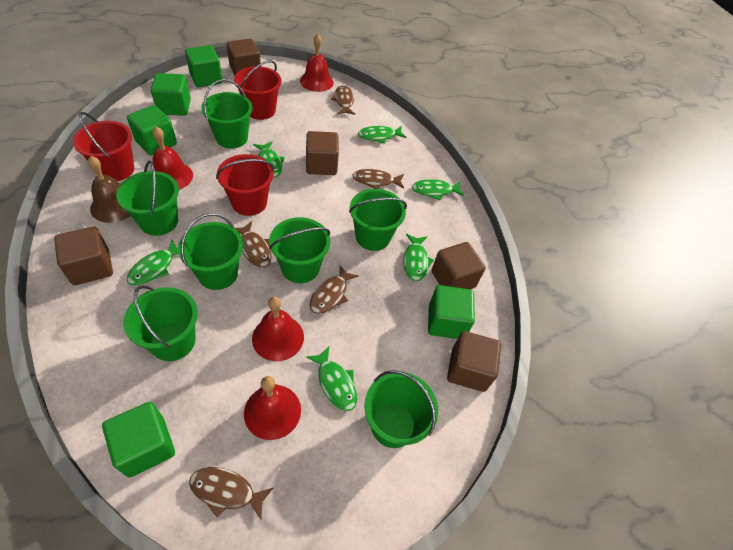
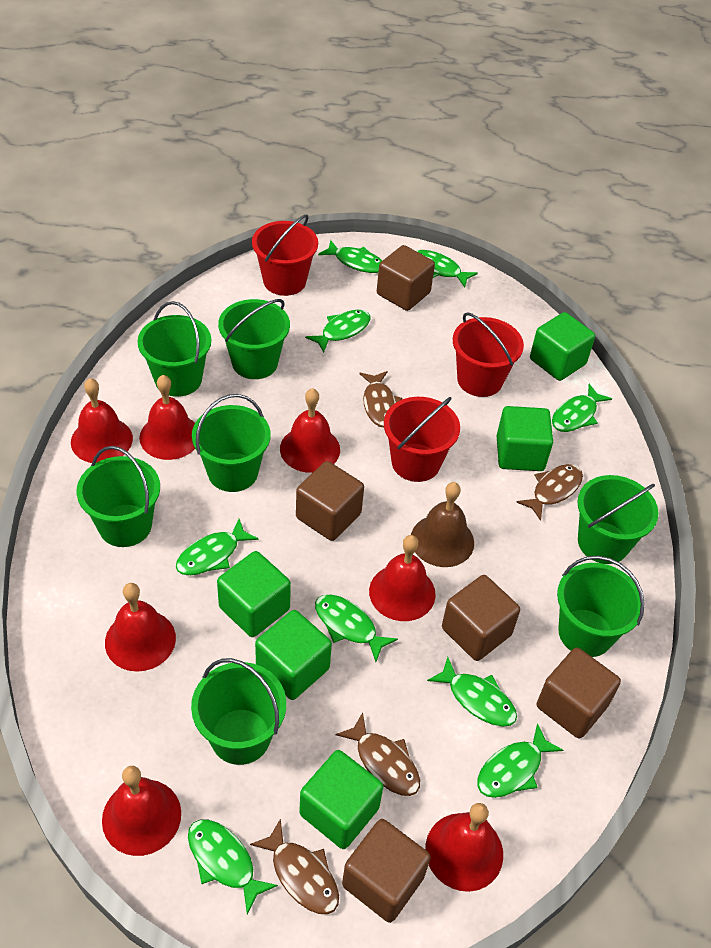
brown fish: 5 -> 4
green fish: 6 -> 9
red bell: 4 -> 7

